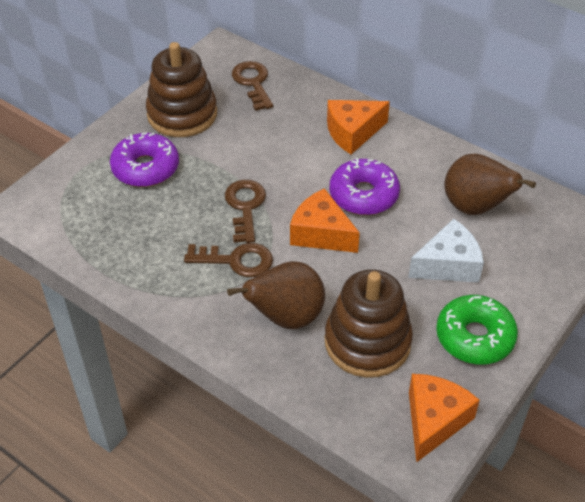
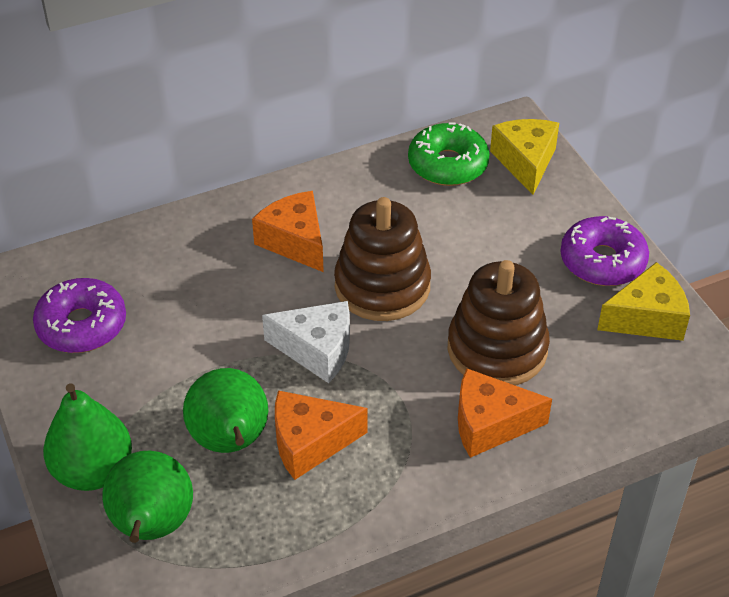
brown key: 3 -> 0
brown pear: 2 -> 0
green pear: 0 -> 3
yellow cheese: 0 -> 2

